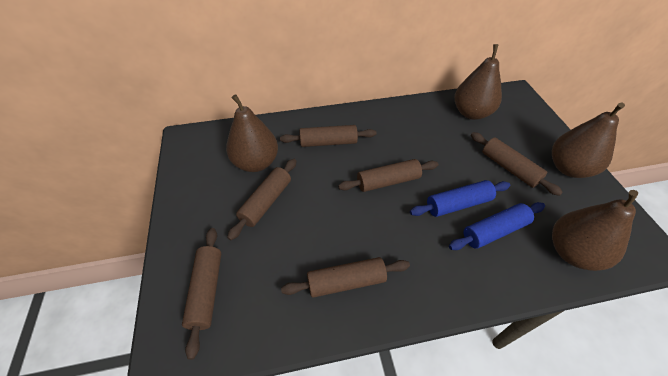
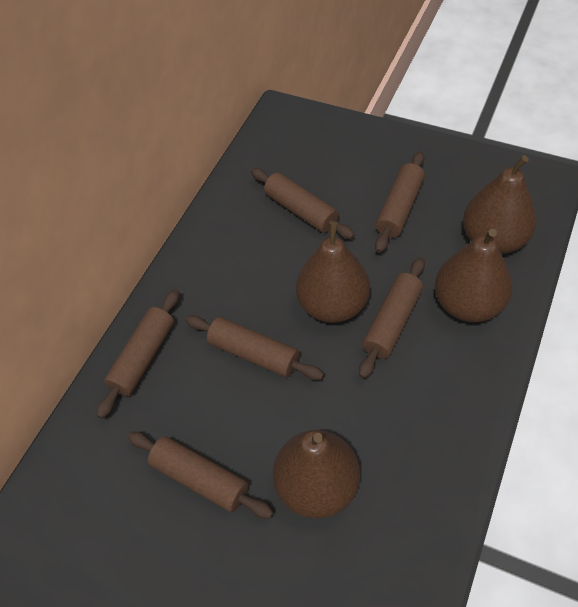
blue rolling pin: 2 -> 0

